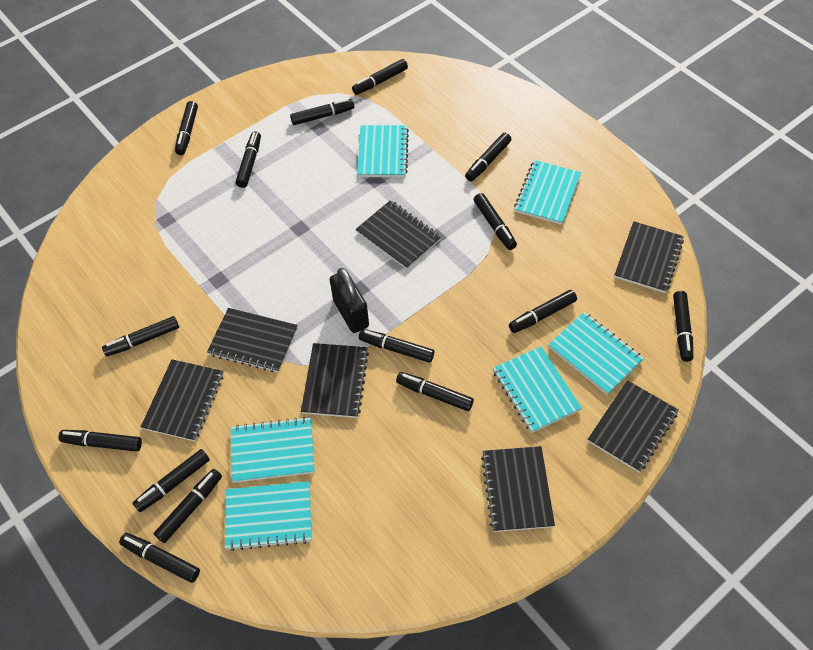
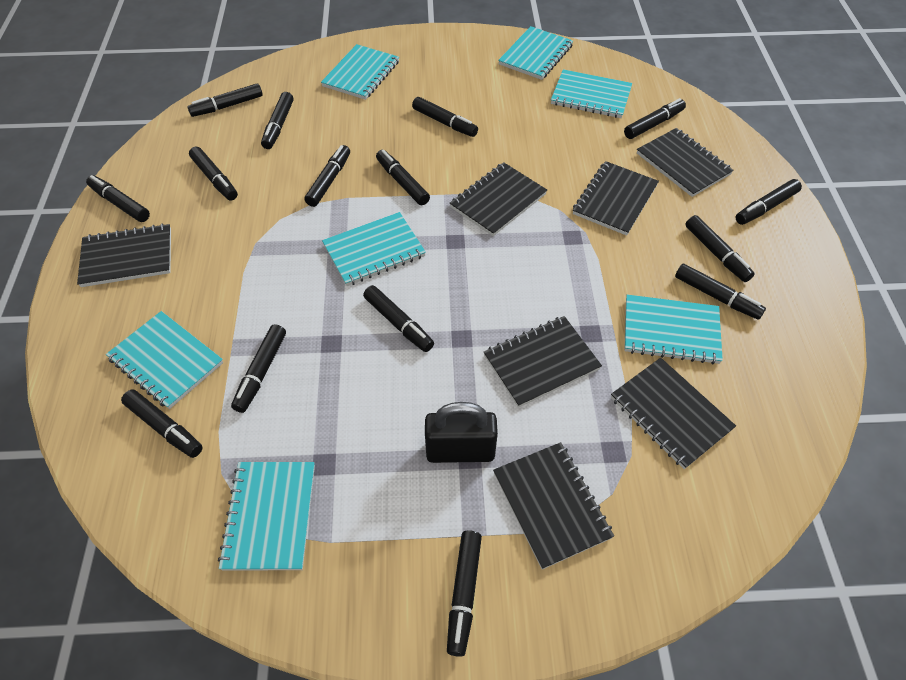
turquoise notebook: 6 -> 7

